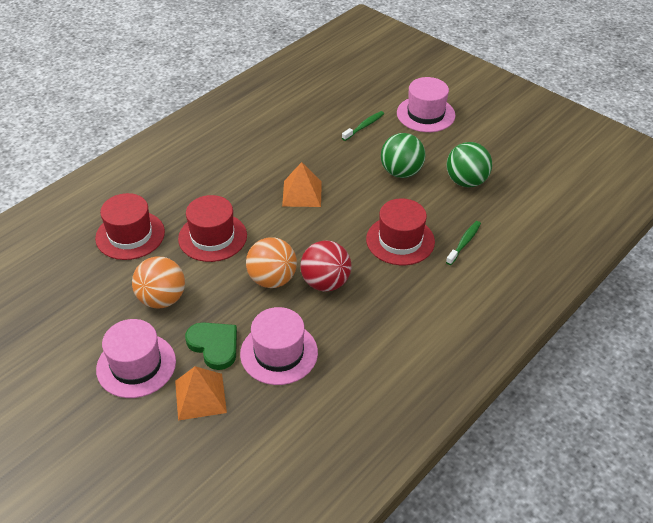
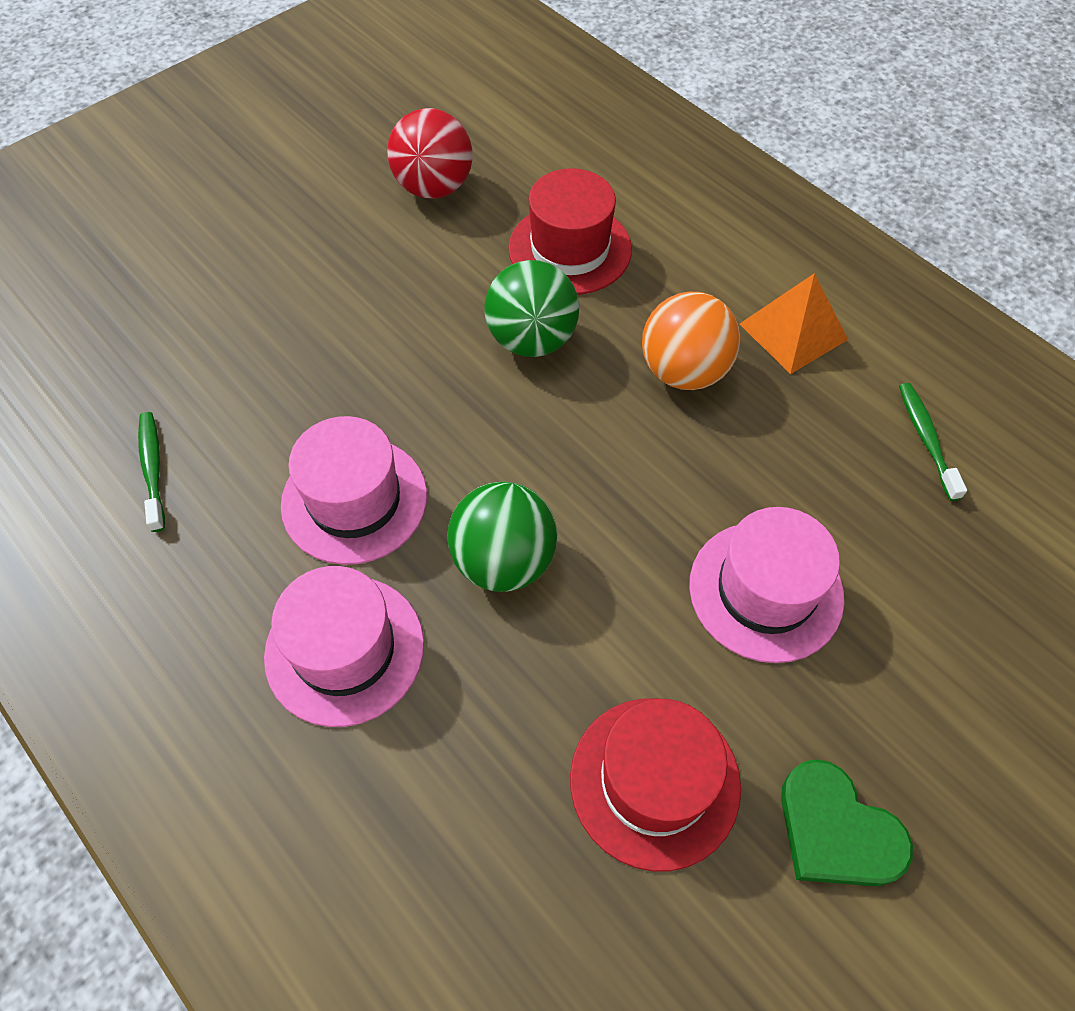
orange ball: 2 -> 1
orange pyramid: 2 -> 1
red hat: 3 -> 2

